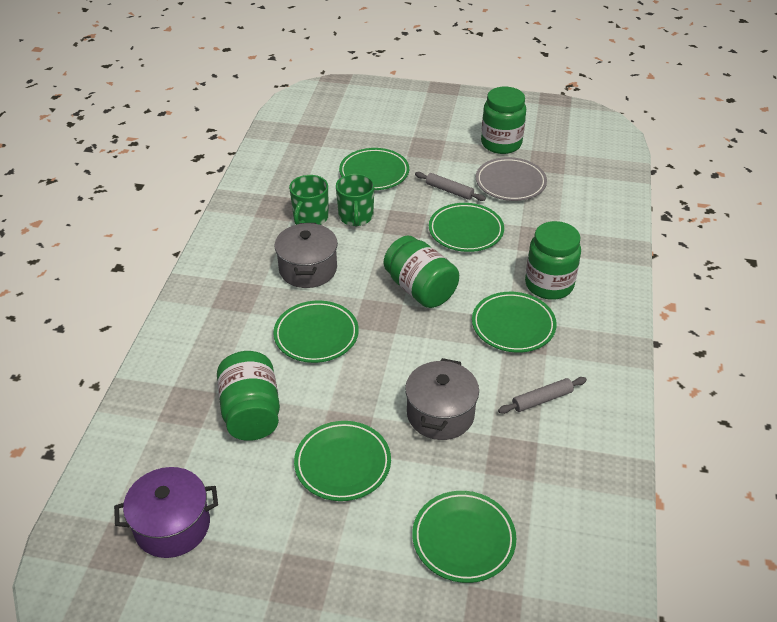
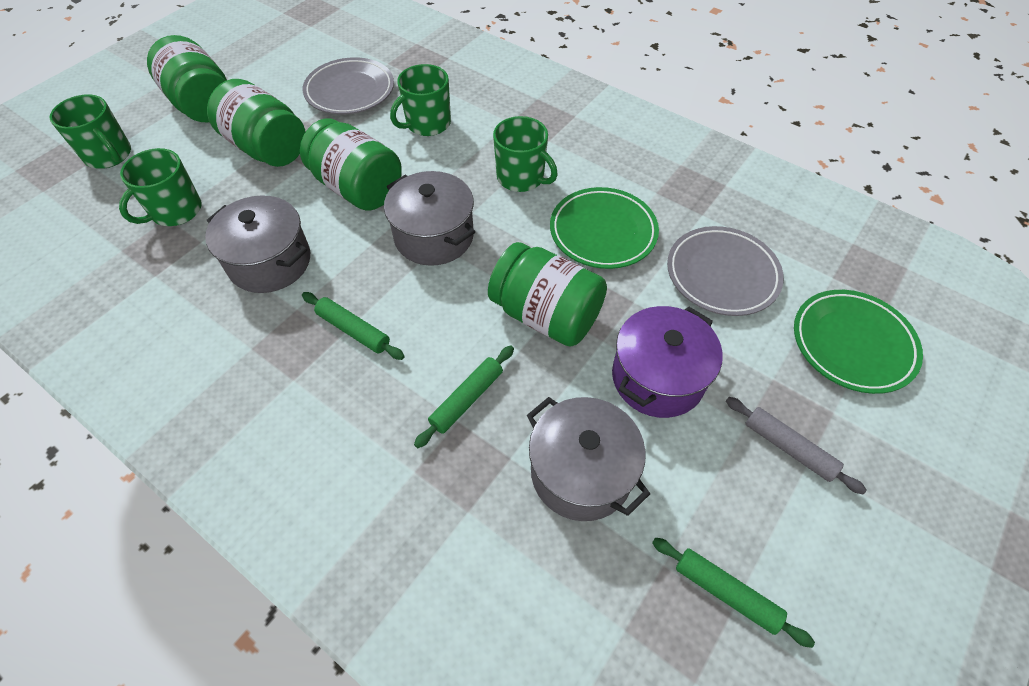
green mug: 2 -> 4
green plate: 6 -> 2
green rolling pin: 0 -> 3
grey plate: 1 -> 2
grey pot: 2 -> 3
grey rolling pin: 2 -> 1

